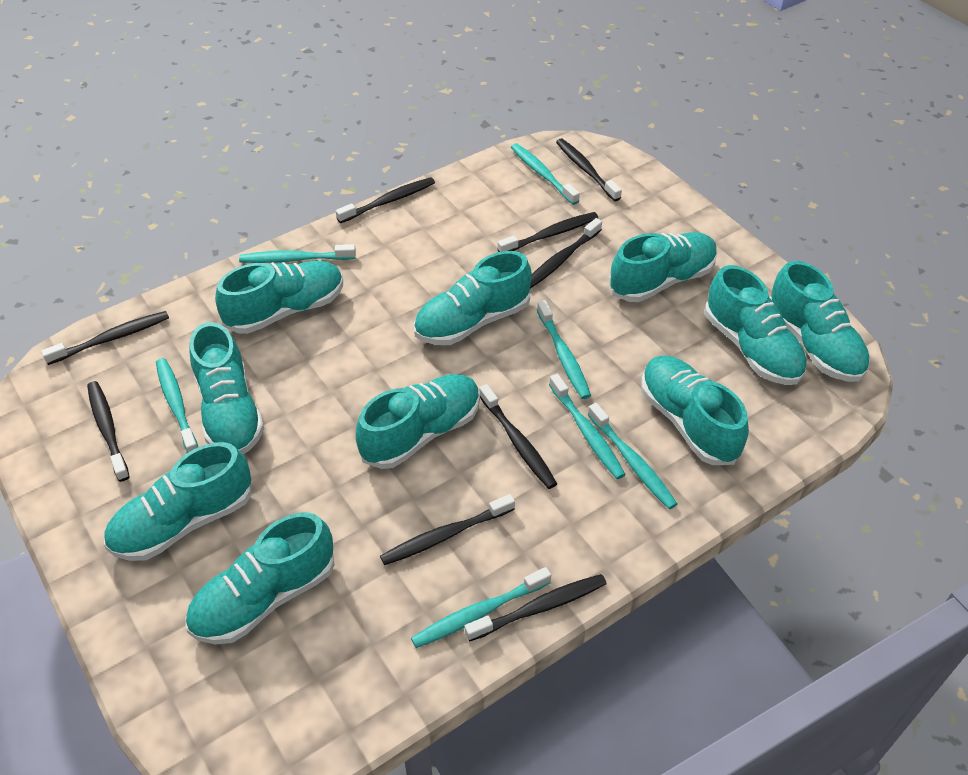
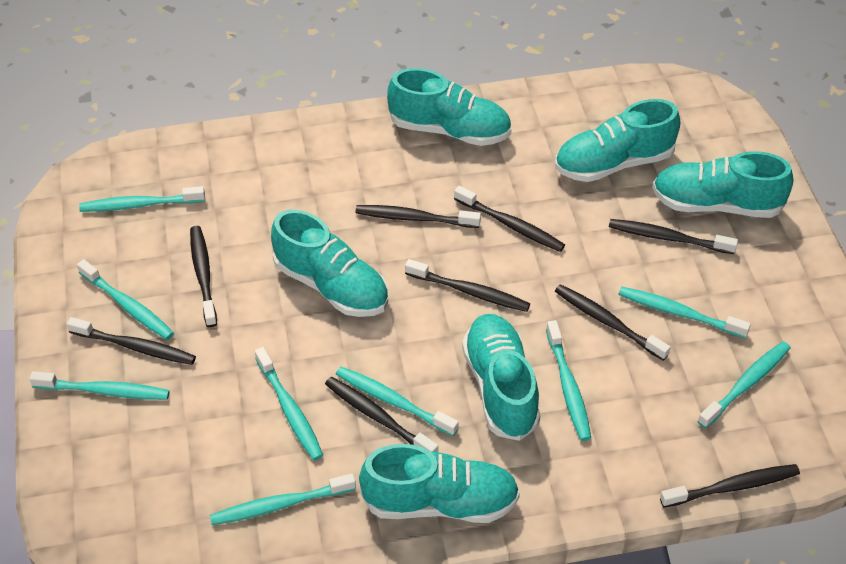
turquoise shoe: 10 -> 6
turquoise toothbrush: 7 -> 9

